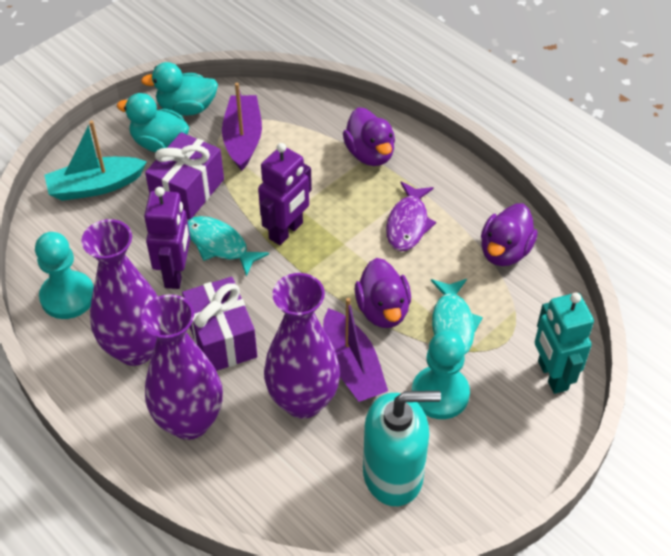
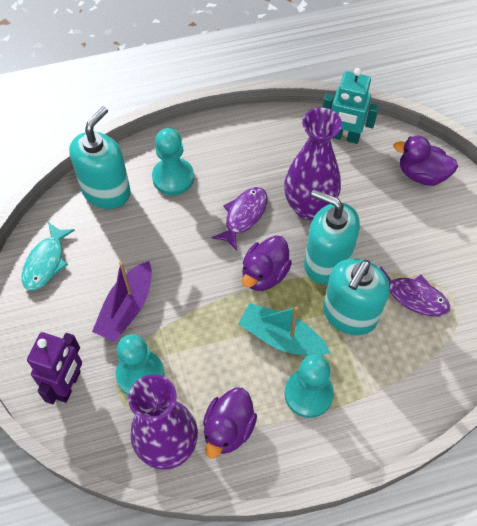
purple boat: 2 -> 1
purple fish: 1 -> 2
purple gift: 2 -> 0
purple robot: 2 -> 1
purple vase: 3 -> 2
turquoise duck: 2 -> 0
turquoise fish: 2 -> 1
turquoise pawn: 2 -> 3
turquoise soap dispenser: 1 -> 3

